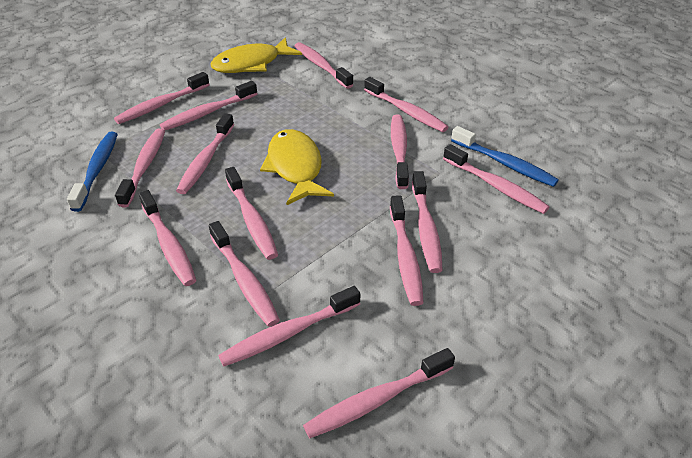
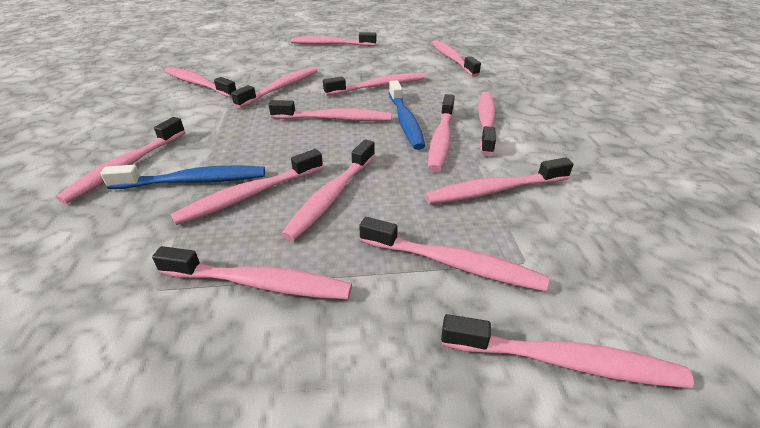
yellow fish: 2 -> 0

